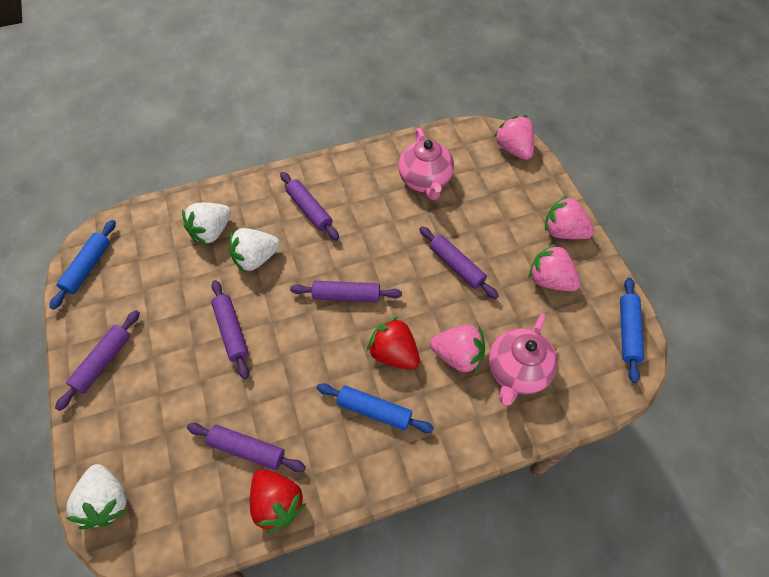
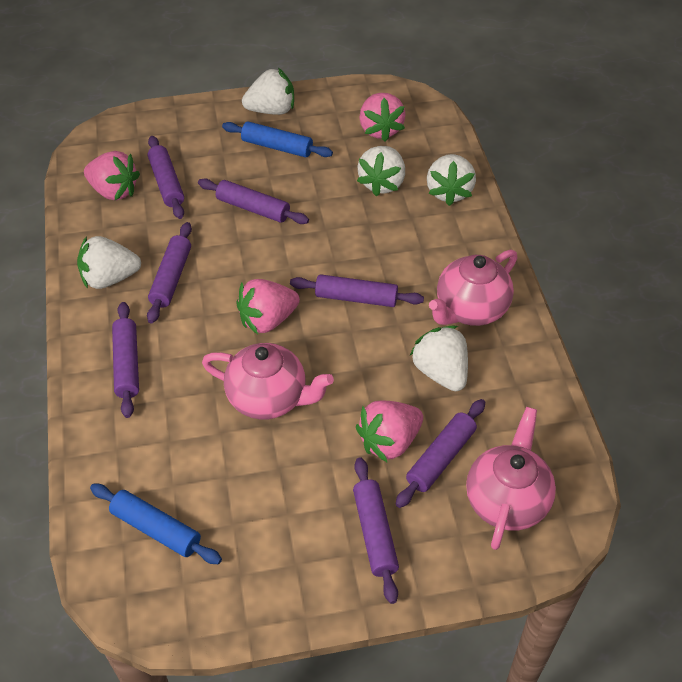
blue rolling pin: 3 -> 2
pink teapot: 2 -> 3
purple rolling pin: 6 -> 7
red strawberry: 2 -> 0
white strawberry: 3 -> 5

